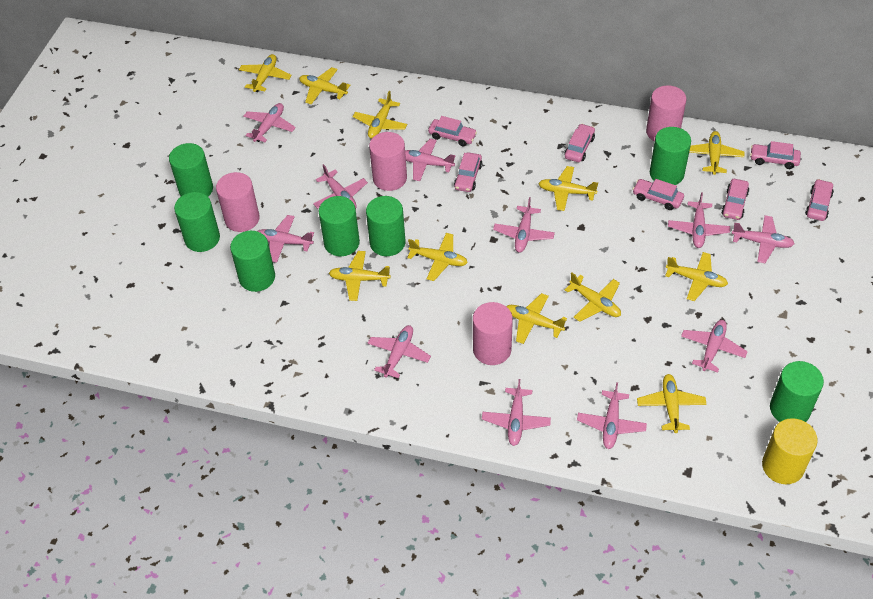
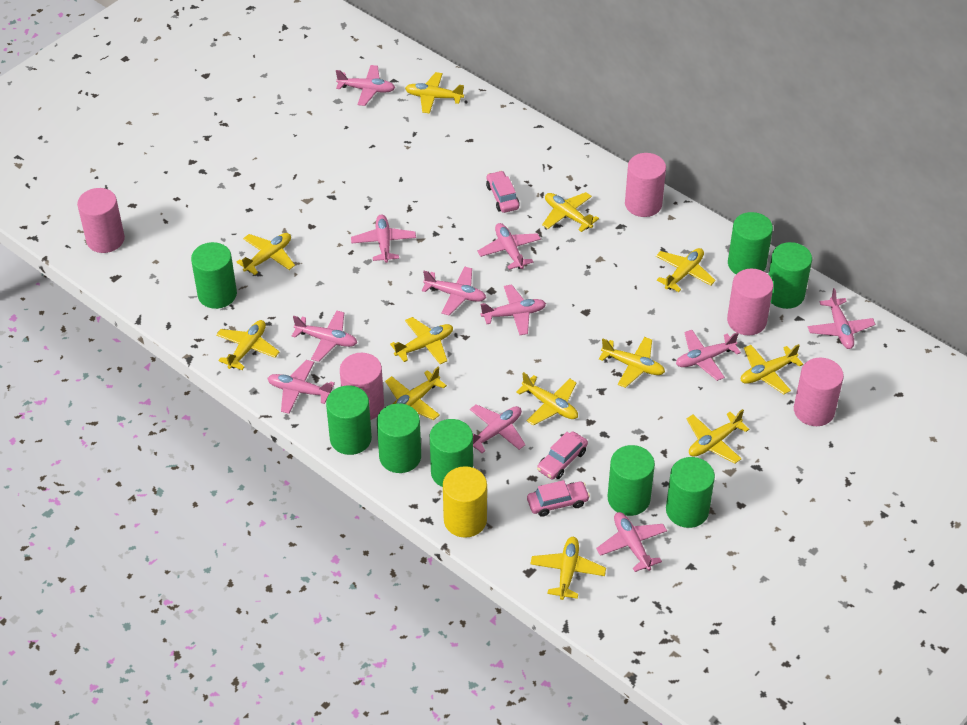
green cylinder: 7 -> 8
pink car: 7 -> 3
pink cylinder: 4 -> 5
yellow plane: 11 -> 12

